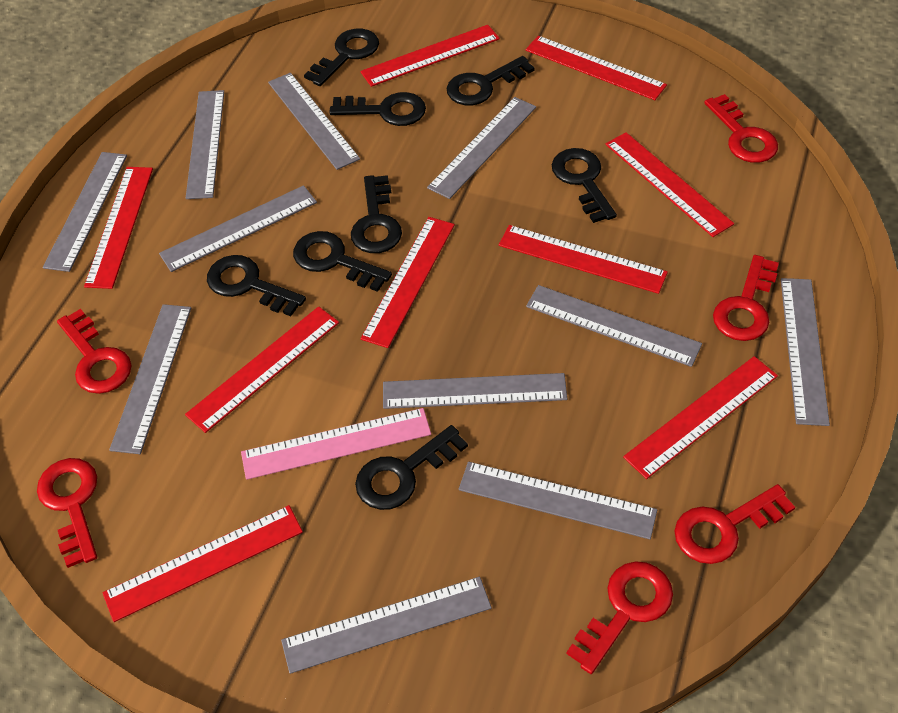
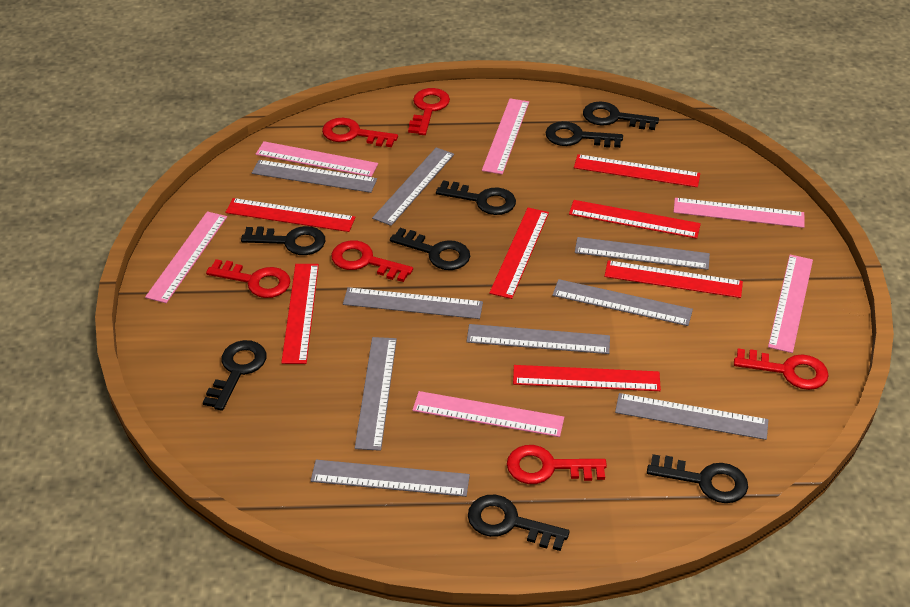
grey ruler: 11 -> 9
pink ruler: 1 -> 6
red ruler: 9 -> 7

